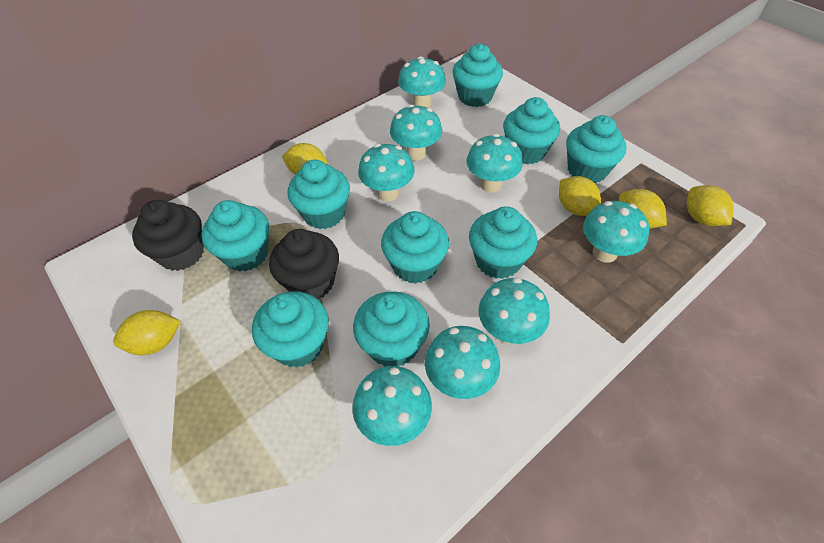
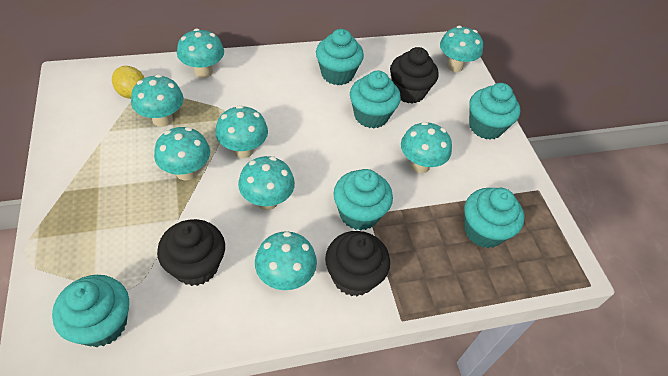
black cupcake: 2 -> 3
turquoise cupcake: 9 -> 6
yellow lemon: 5 -> 1

